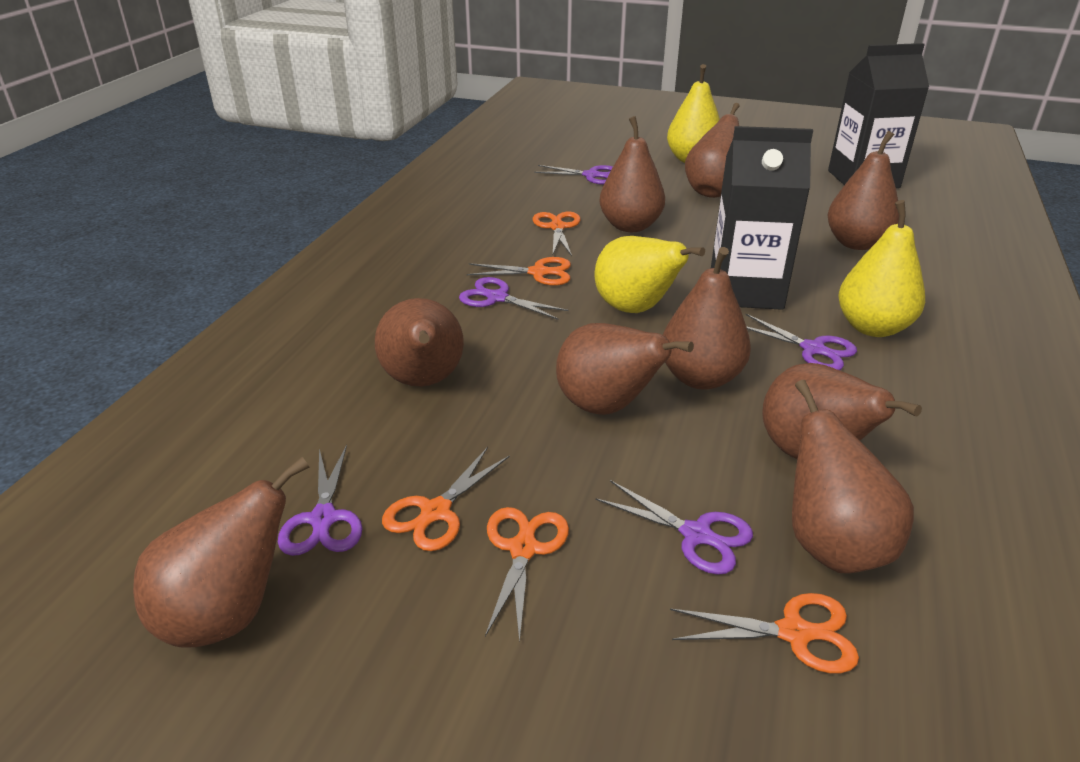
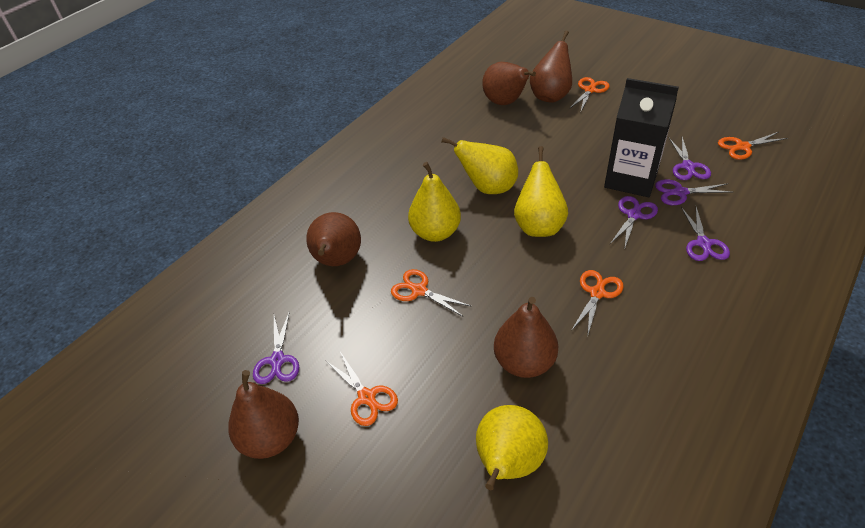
black carton: 2 -> 1
brown pear: 9 -> 5
yellow pear: 3 -> 4

